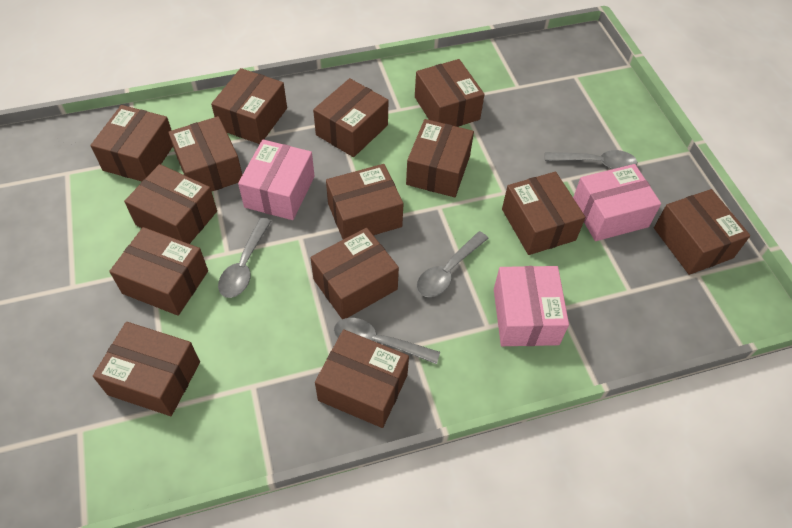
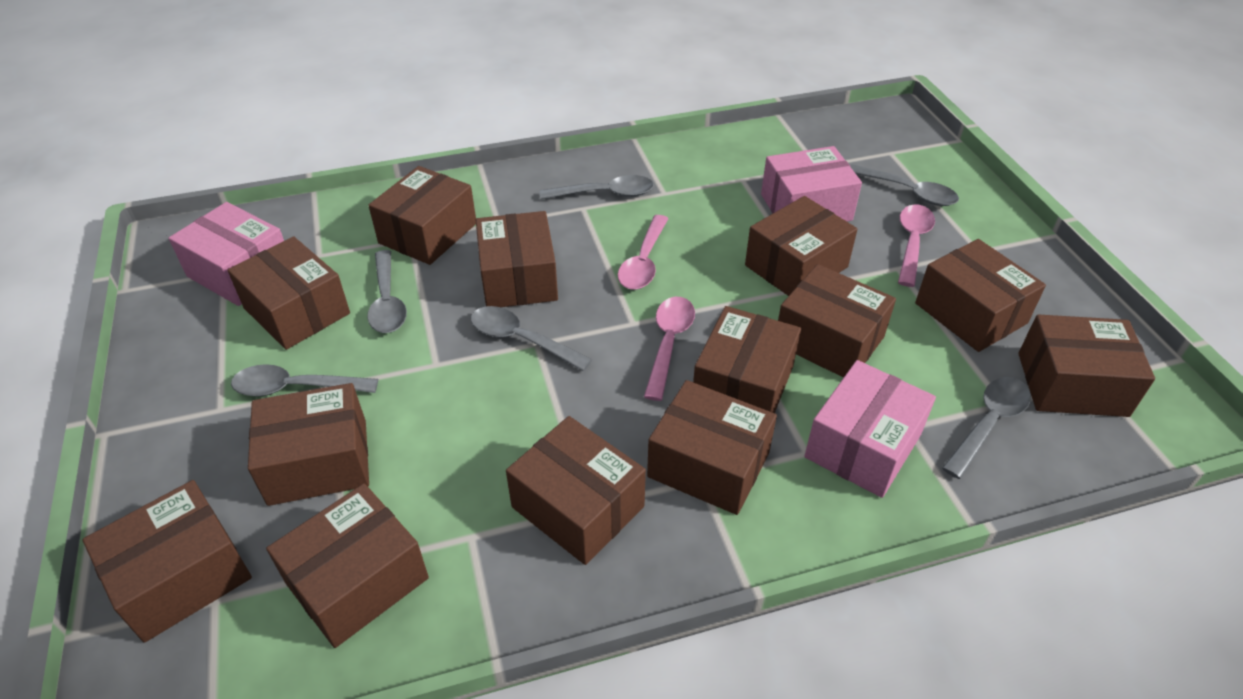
brown box: 14 -> 13
grey spoon: 4 -> 6
pink spoon: 0 -> 3

